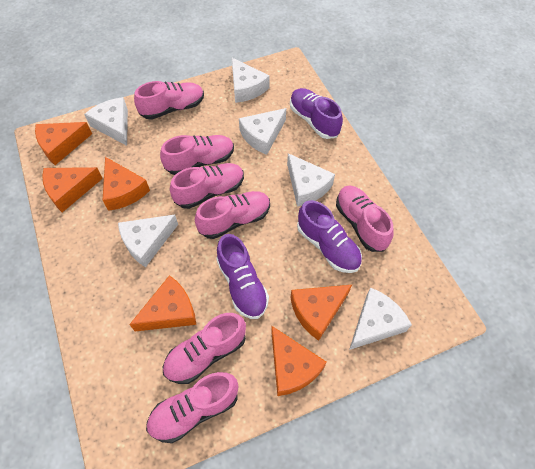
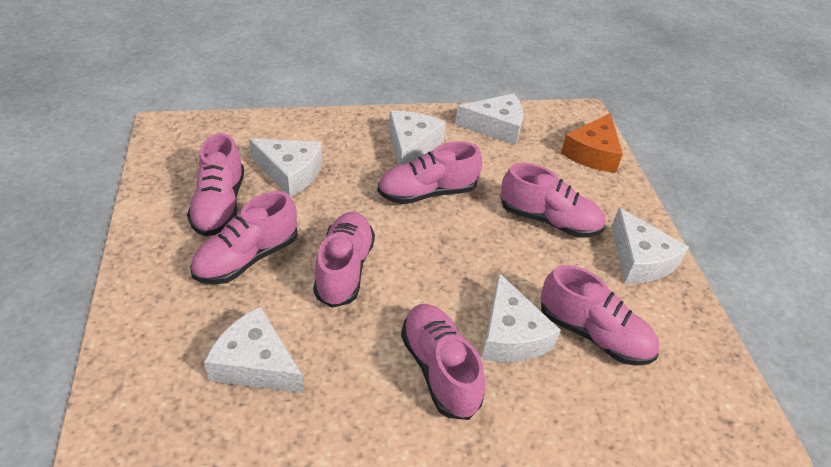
orange cheese: 6 -> 1
purple shoe: 3 -> 0

